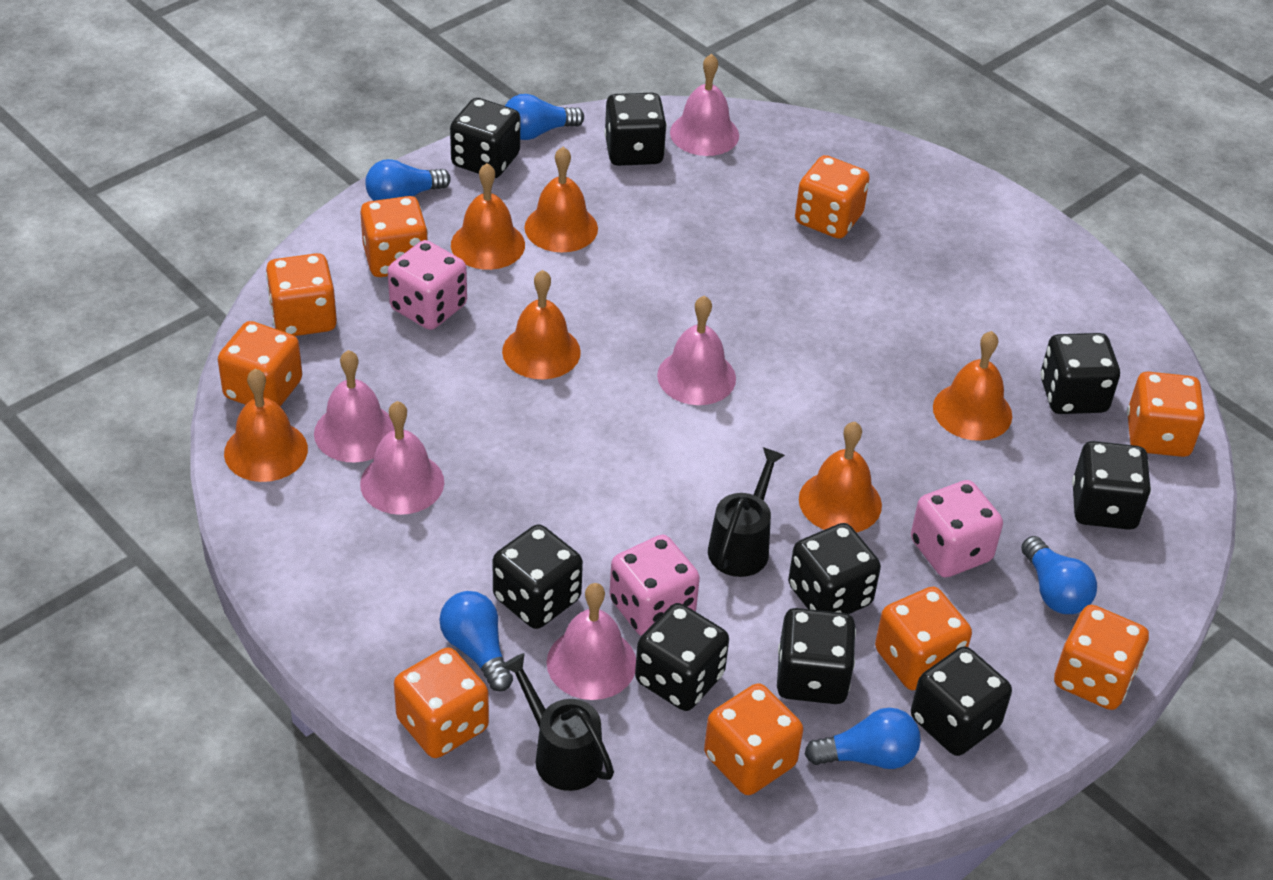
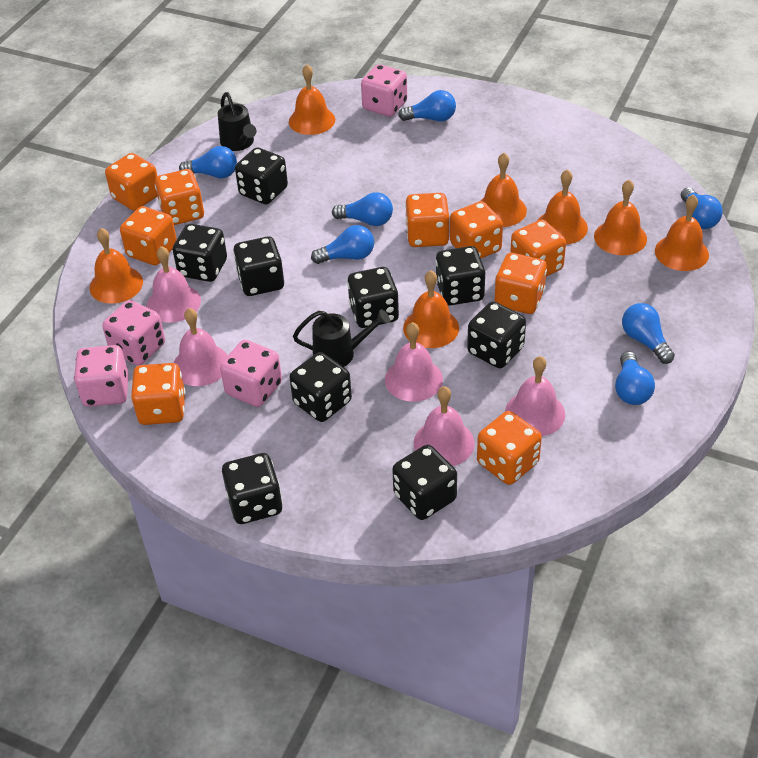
blue light bulb: 5 -> 7
orange bell: 6 -> 7
pink dice: 3 -> 4

